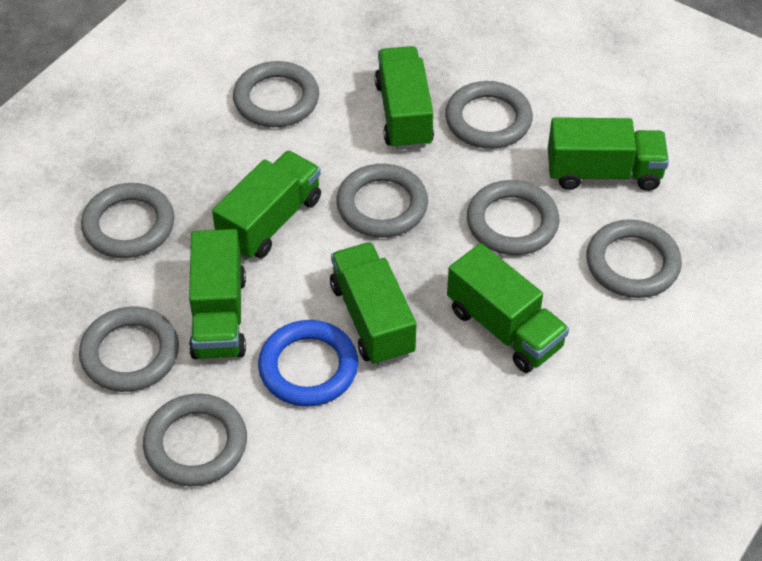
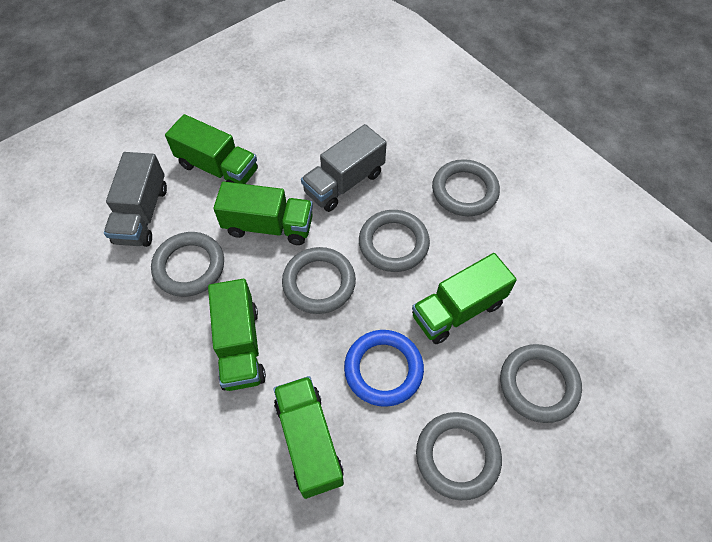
green truck: 6 -> 5
grey ring: 8 -> 6
grey truck: 0 -> 2

